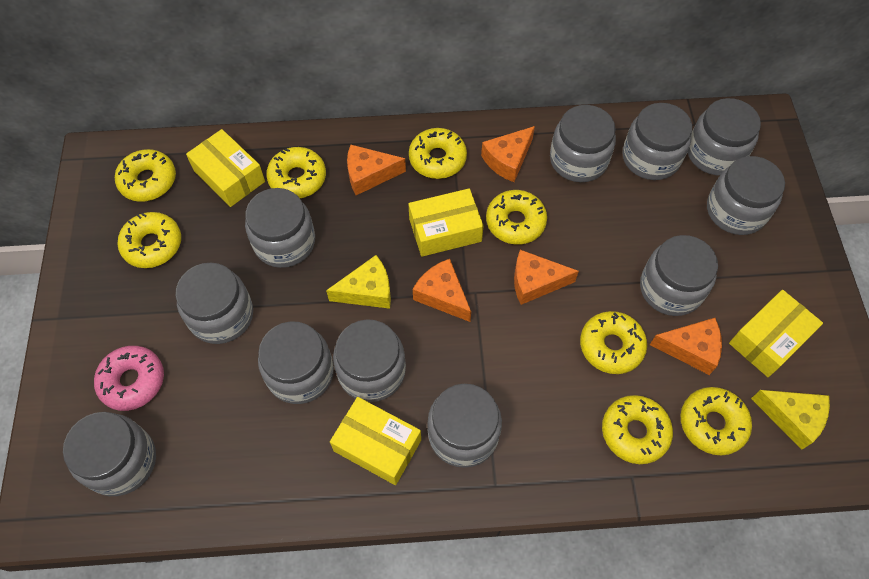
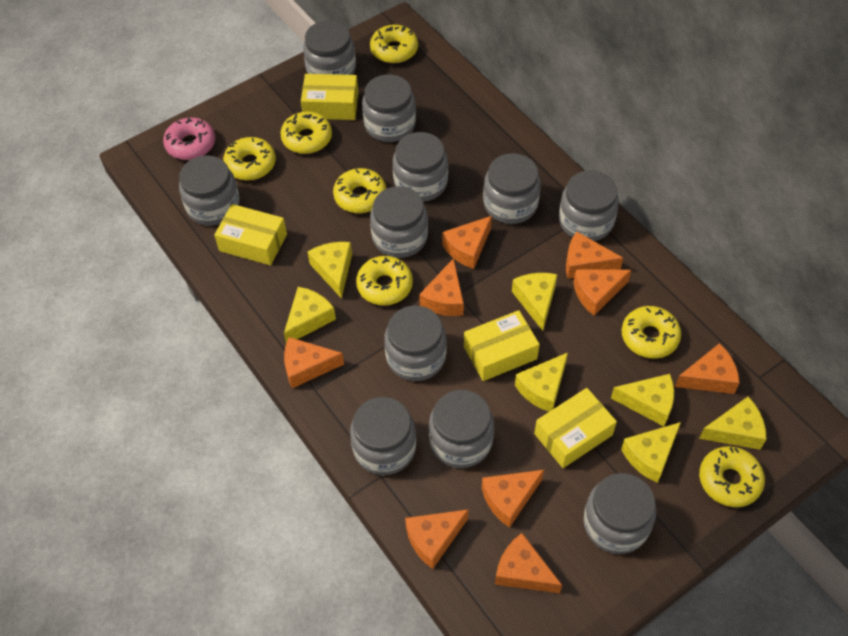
orange cheese: 5 -> 9
yellow cheese: 2 -> 7
yellow donut: 8 -> 7

